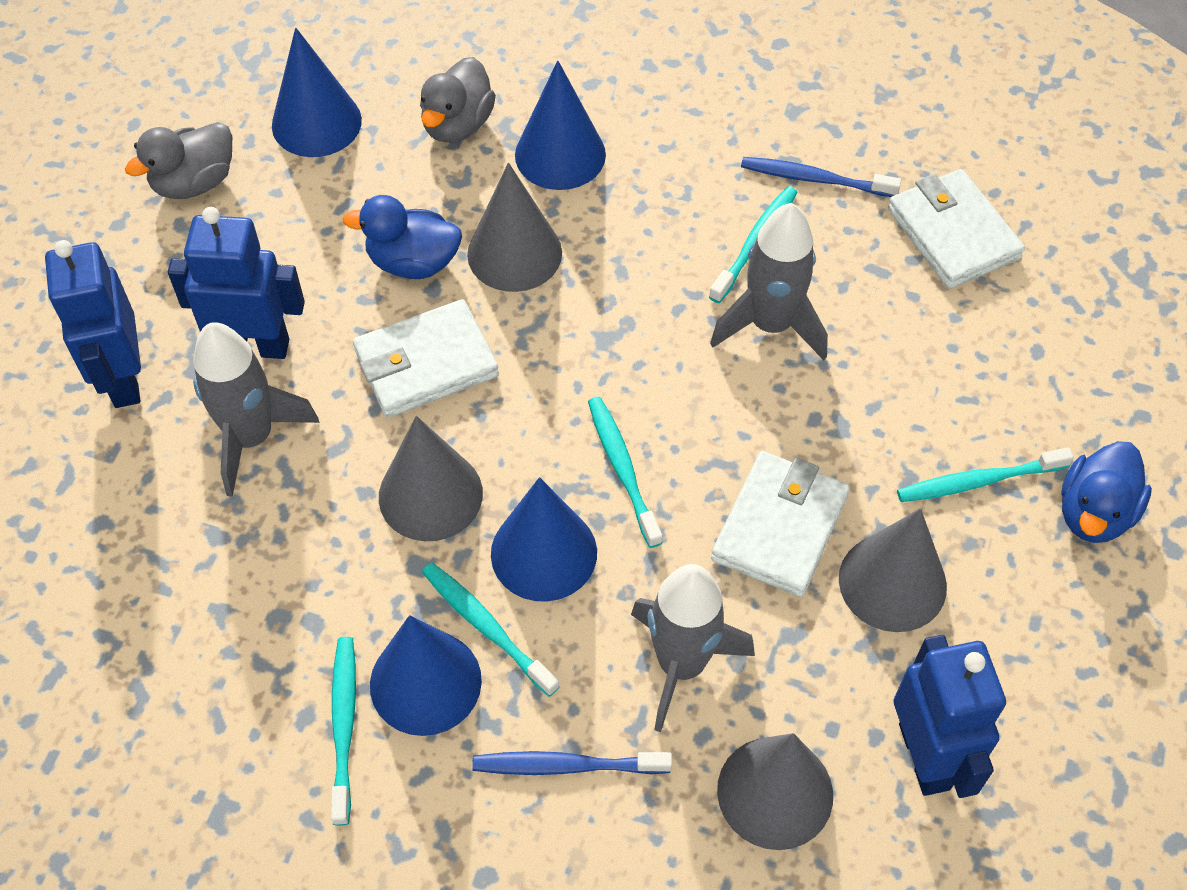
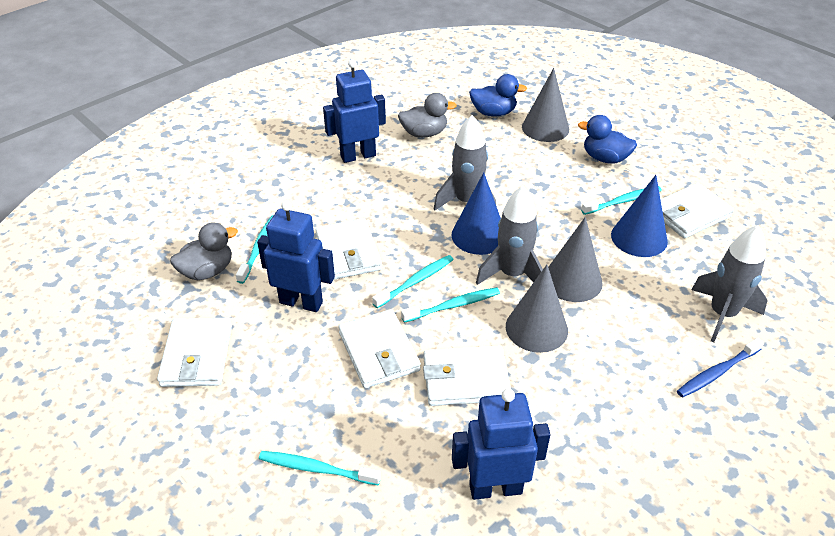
blue cone: 4 -> 2
blue toothbrush: 2 -> 1
grey cone: 4 -> 3
white wallet: 3 -> 5

